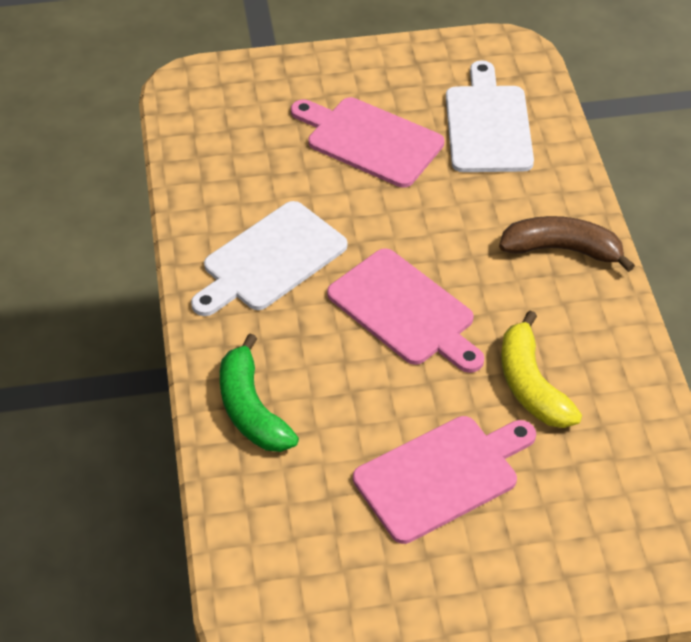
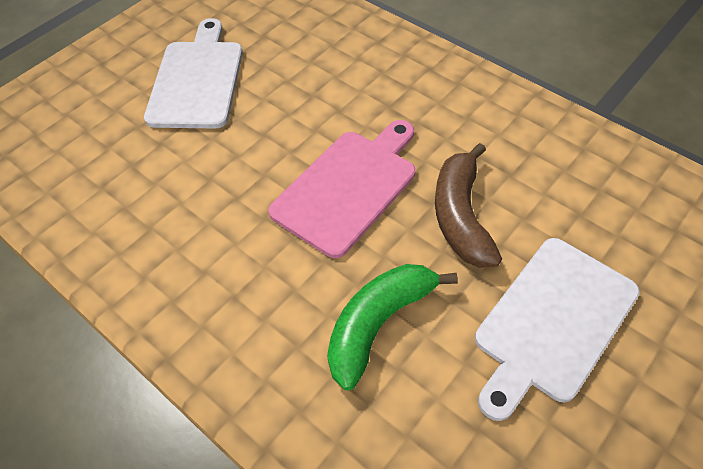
pink cutting board: 3 -> 1
yellow banana: 1 -> 0

